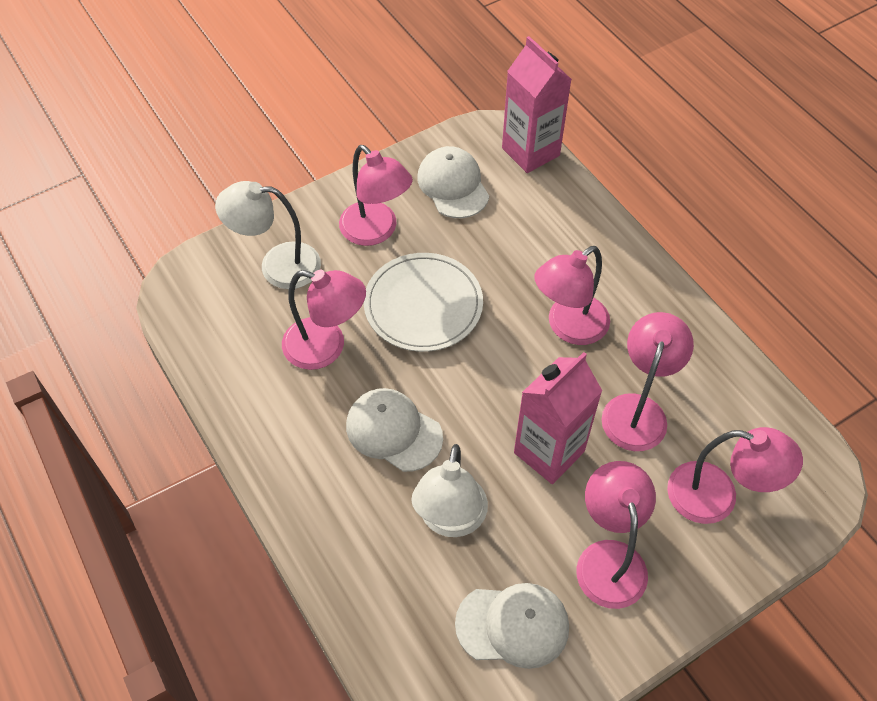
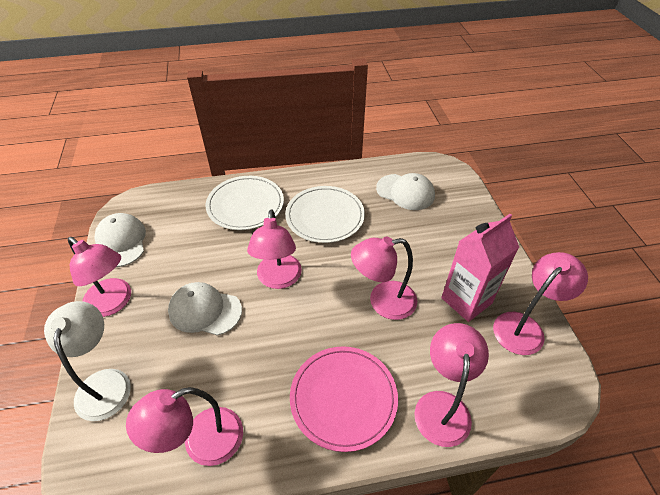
pink carton: 2 -> 1
pink plate: 0 -> 1
white lamp: 2 -> 1
white plate: 1 -> 2

